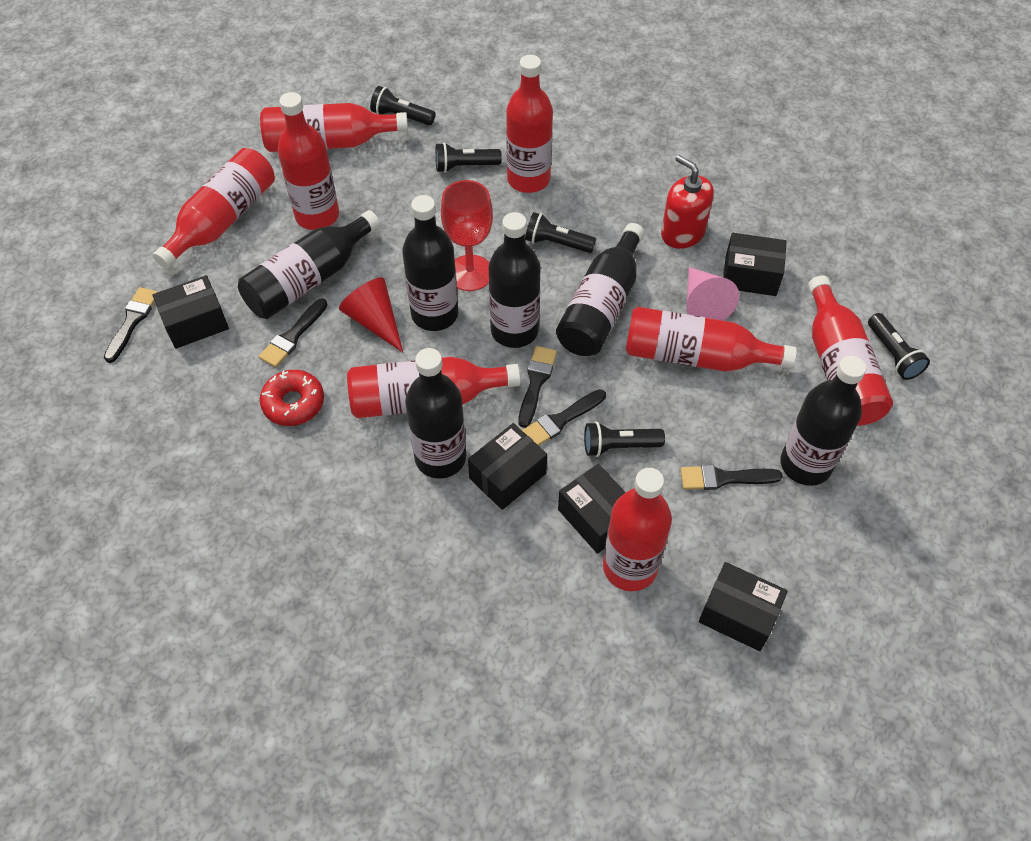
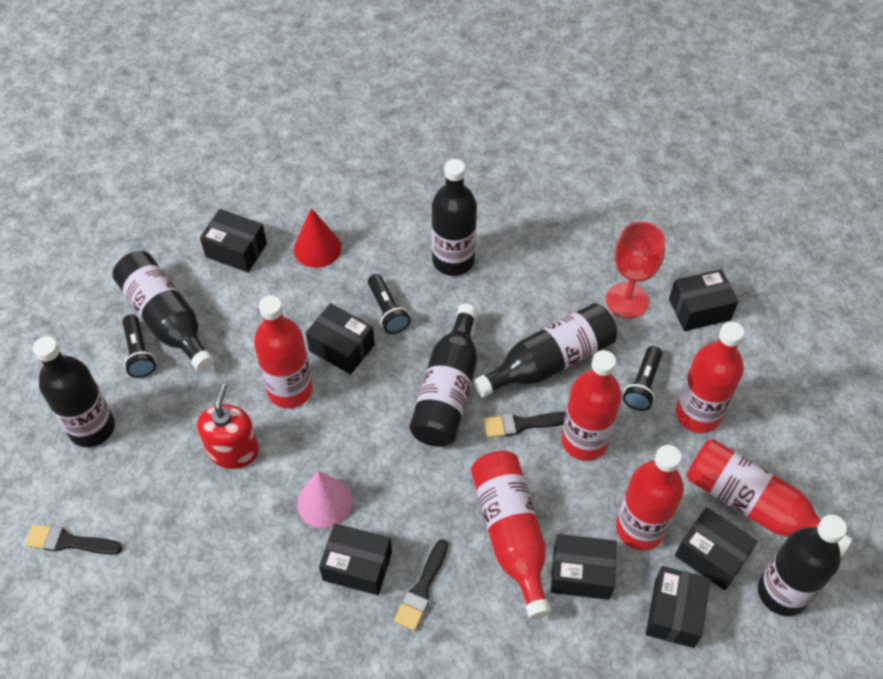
black box: 5 -> 7
black brush: 5 -> 3
black flashlight: 5 -> 3
red bottle: 8 -> 6
red donut: 1 -> 0

